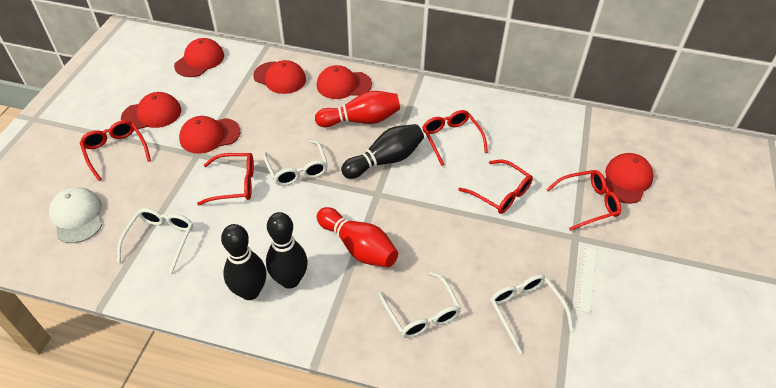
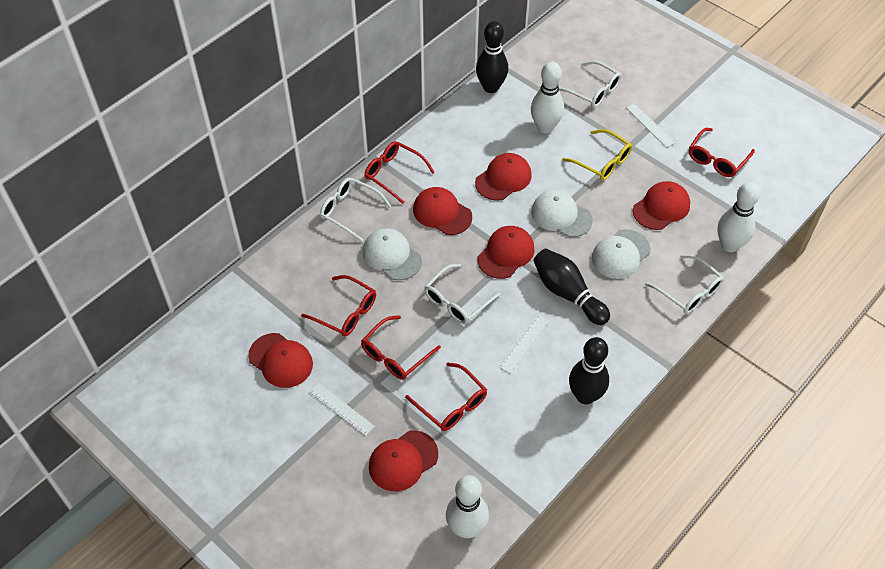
red bowling pin: 2 -> 0
white bowling pin: 0 -> 3
white cap: 1 -> 3
white ruler: 1 -> 3
yellow glasses: 0 -> 1

